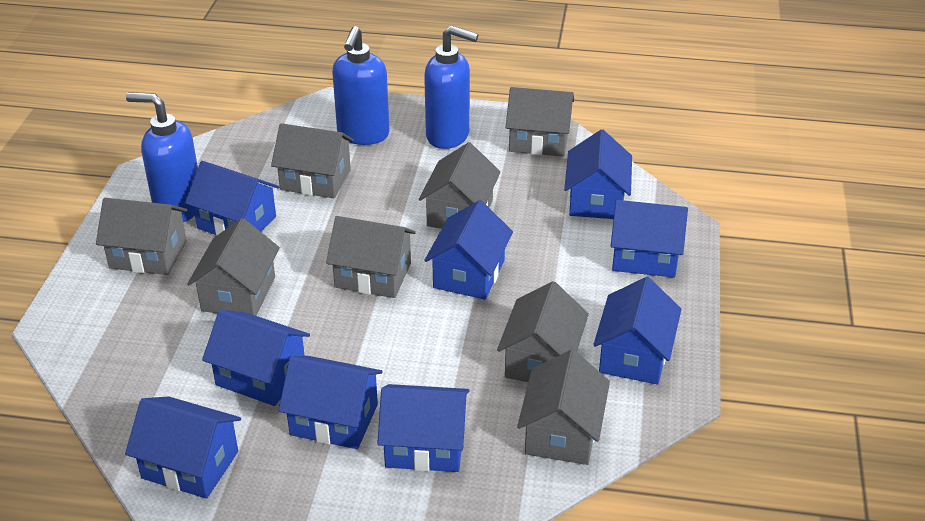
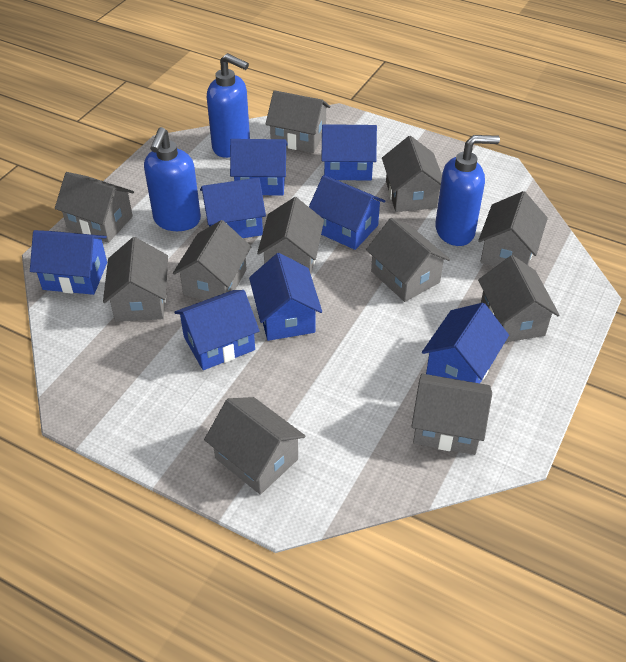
blue house: 9 -> 8
grey house: 8 -> 11

